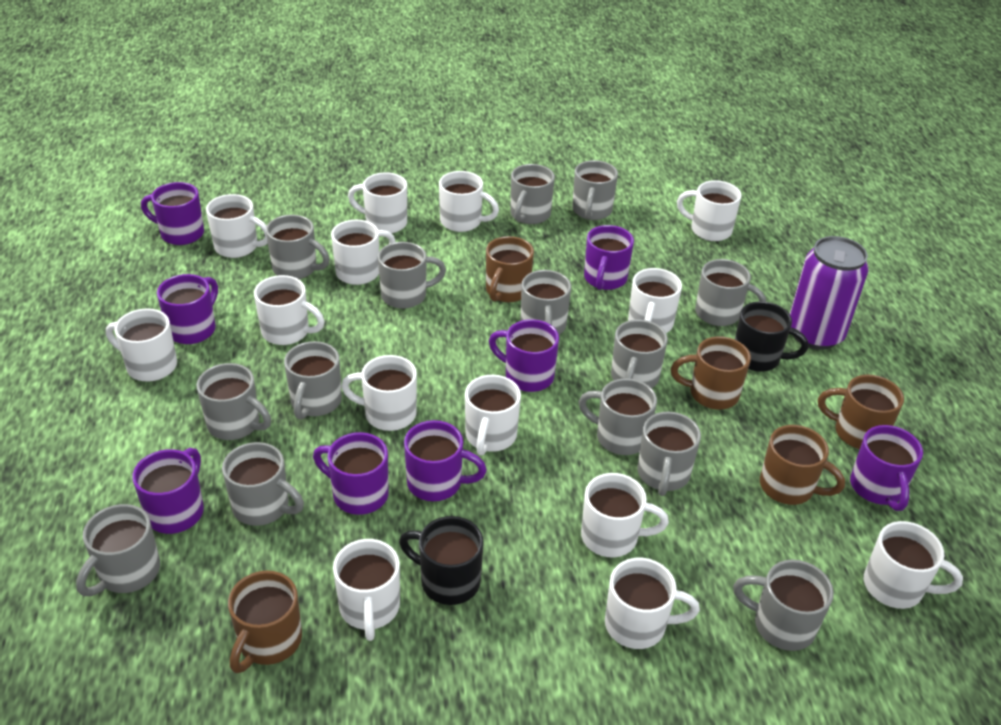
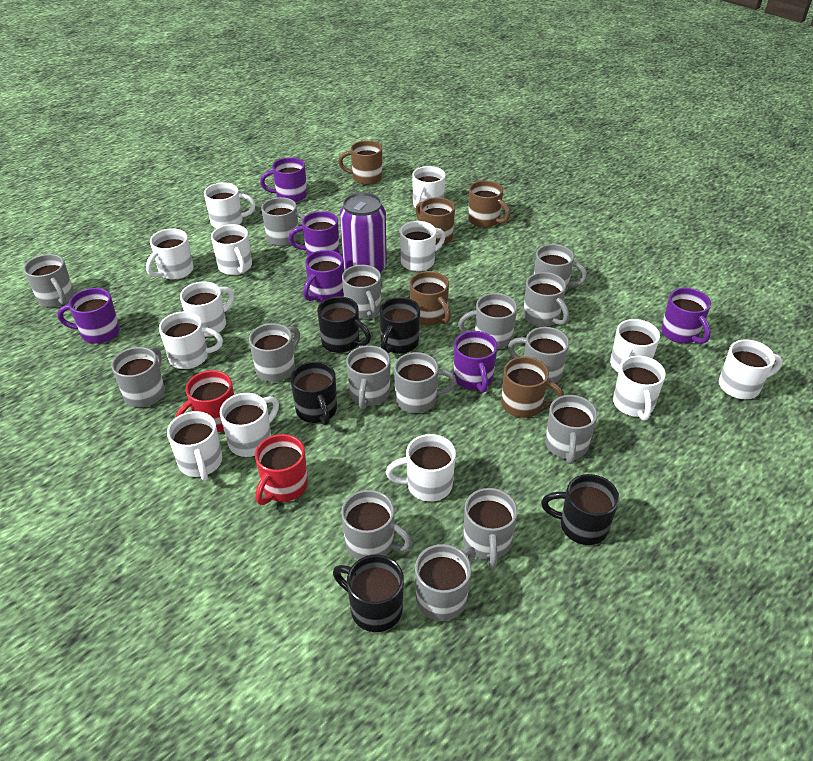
black mug: 2 -> 5
grey mug: 14 -> 15
purple mug: 8 -> 6
red mug: 0 -> 2
white mug: 14 -> 13

